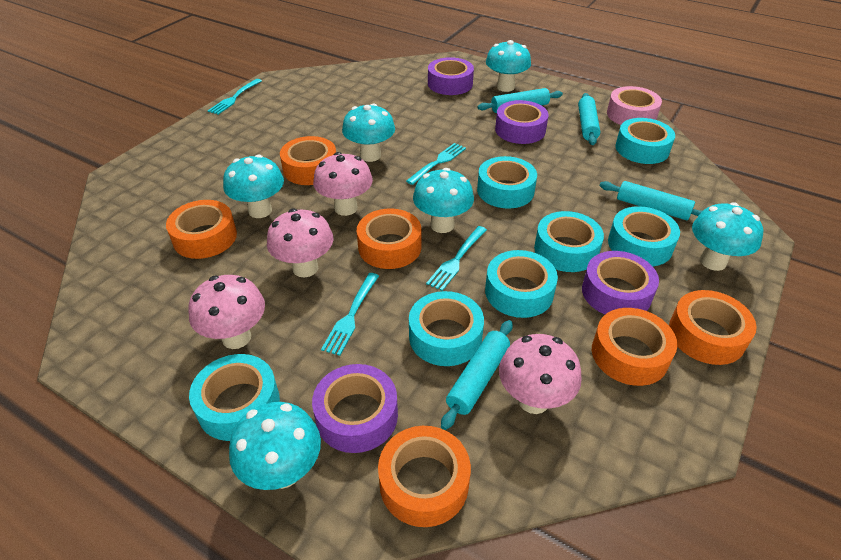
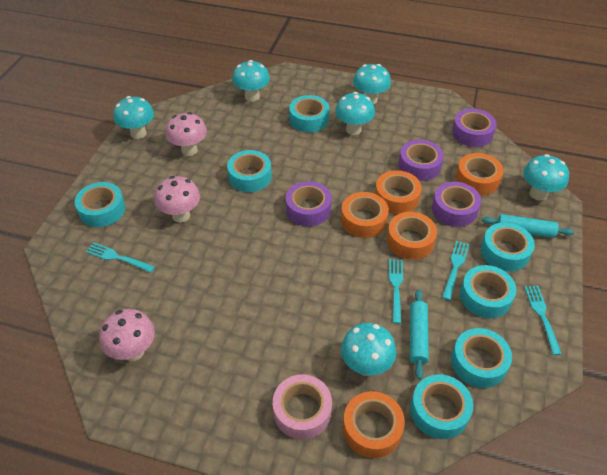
orange tape: 6 -> 5
pink mushroom: 4 -> 3
turquoise rolling pin: 4 -> 2

